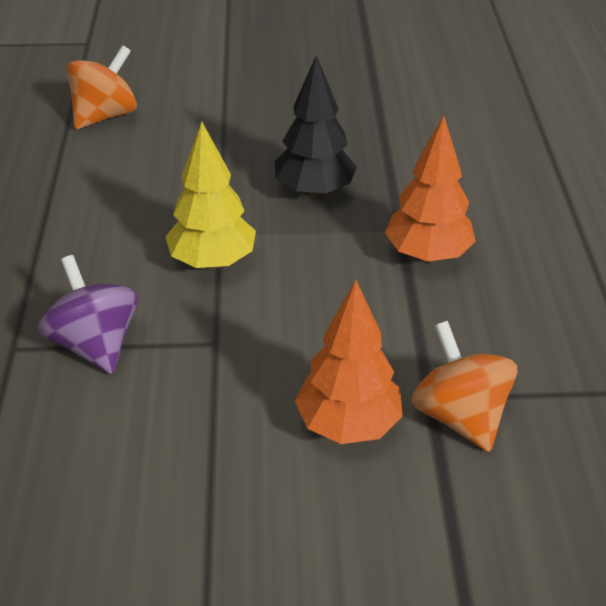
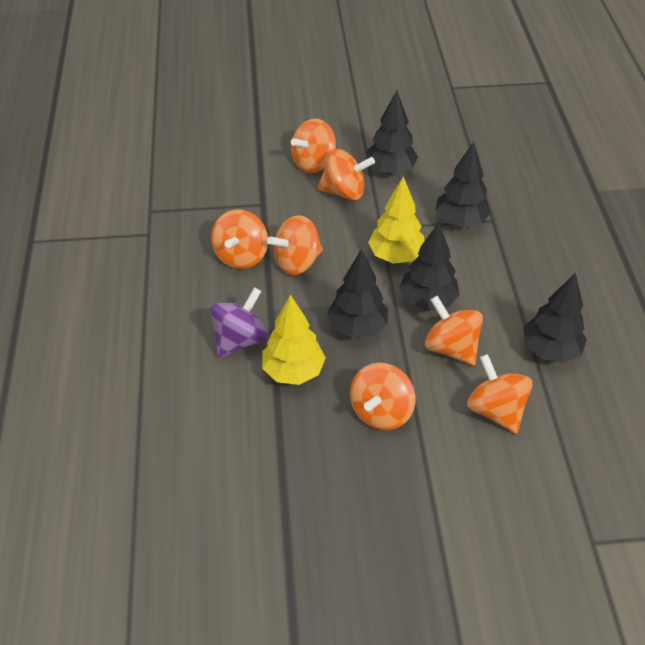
black tree: 1 -> 5
orange spinning top: 2 -> 7
orange tree: 2 -> 0
yellow tree: 1 -> 2

